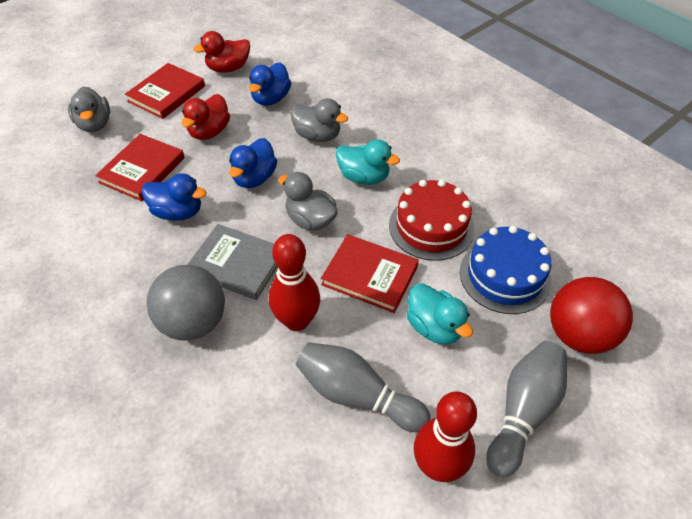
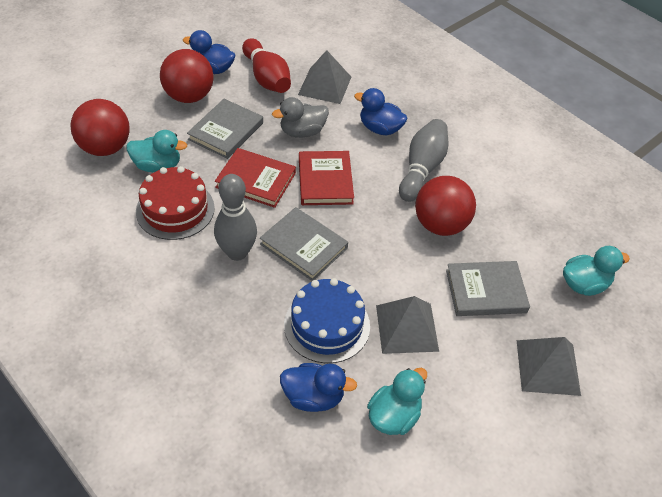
grey ball: 1 -> 0
grey book: 1 -> 3
grey duck: 3 -> 1
grey pyramid: 0 -> 3
red ball: 1 -> 3
red book: 3 -> 2
red bowling pin: 2 -> 1
red duck: 2 -> 0
turquoise duck: 2 -> 3

